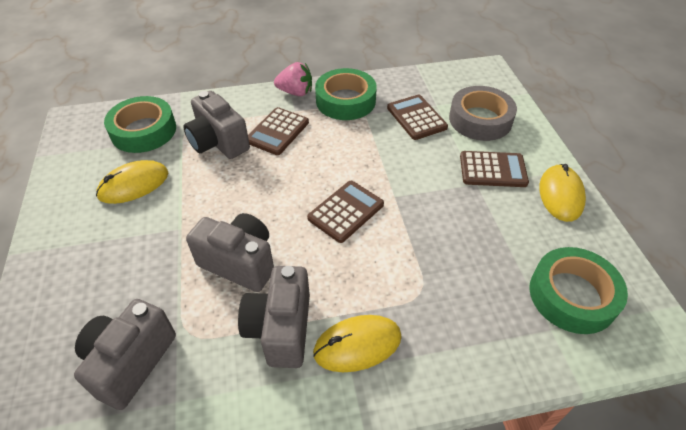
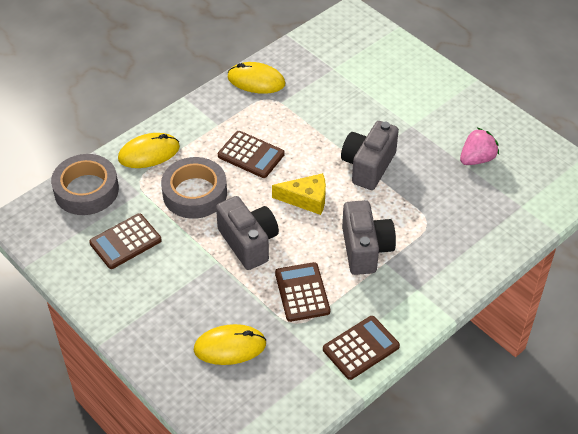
green tape: 3 -> 0
grey camera: 4 -> 3
grey tape: 1 -> 2
yellow cheese: 0 -> 1

